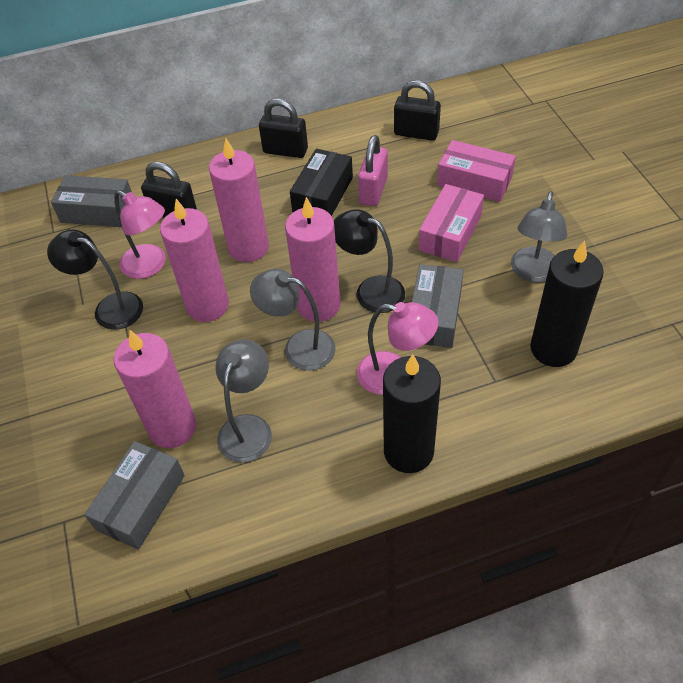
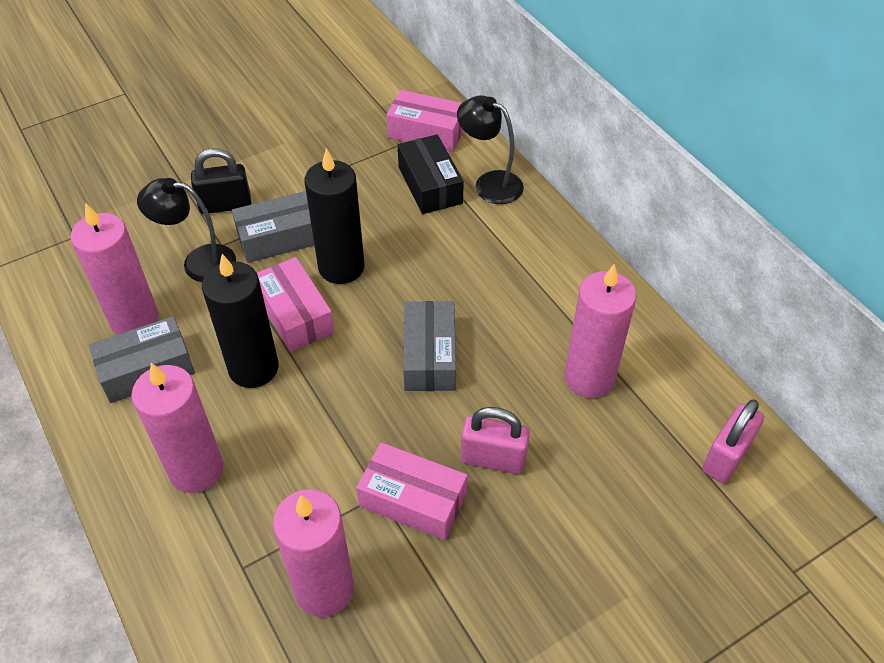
black padlock: 3 -> 1
grey lamp: 3 -> 0
pink box: 2 -> 3
pink lamp: 2 -> 0
pink padlock: 1 -> 2

